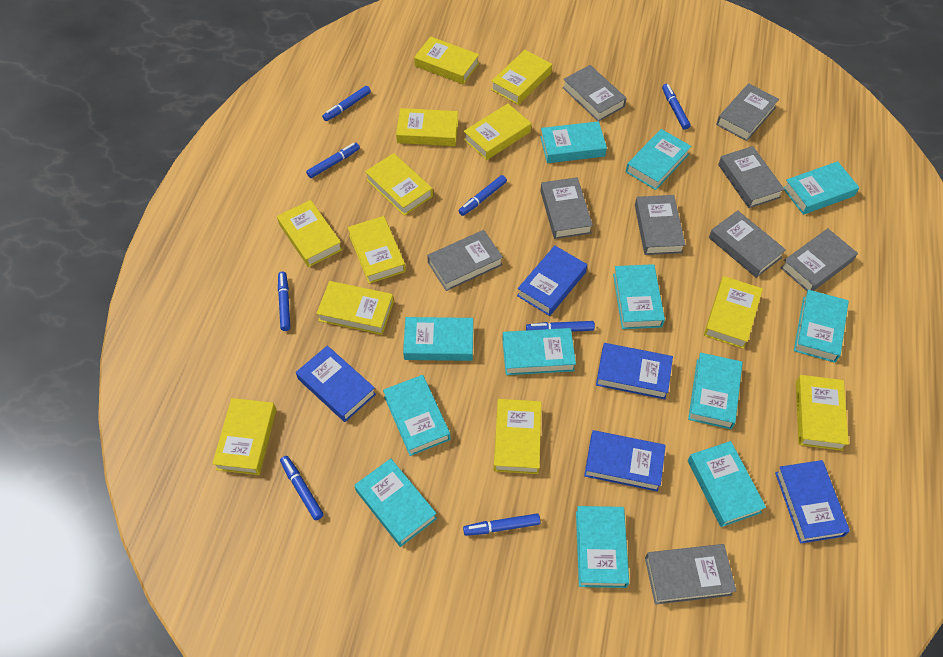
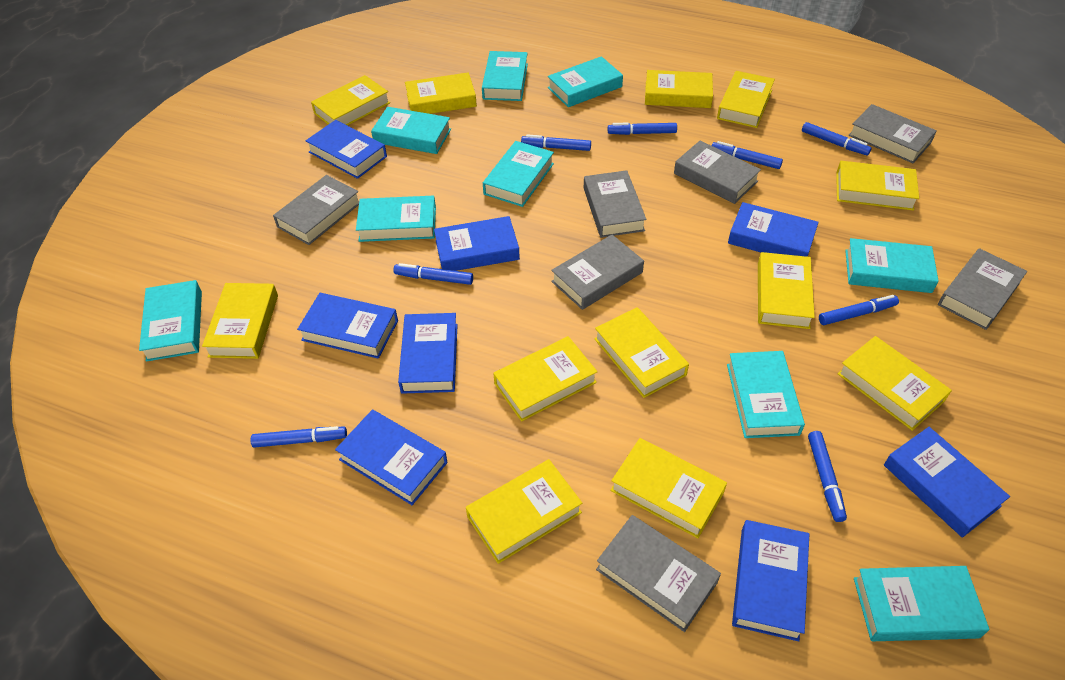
blue book: 5 -> 8
grey book: 9 -> 7
turquoise book: 12 -> 9

